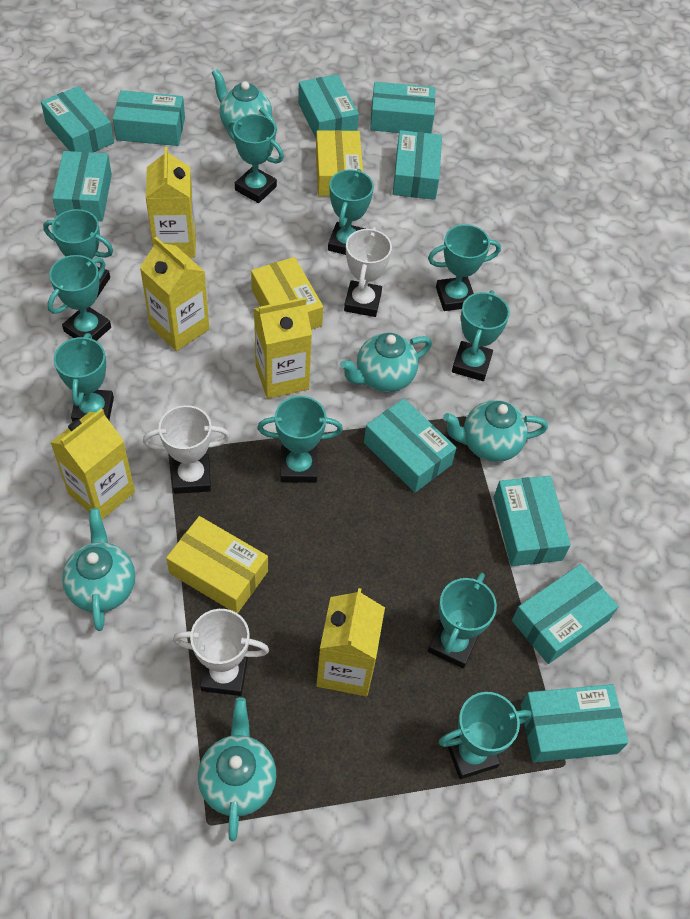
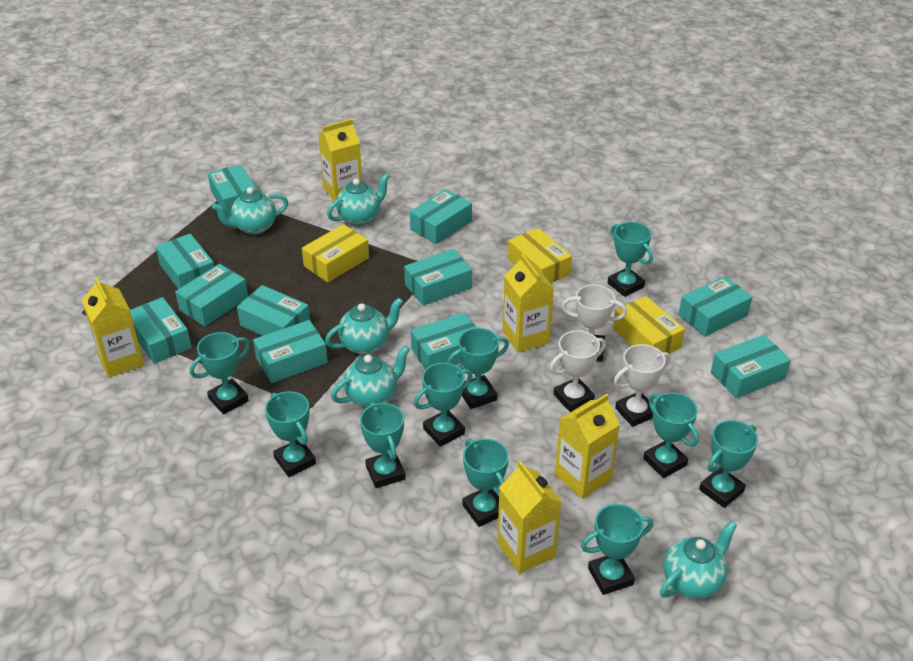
turquoise box: 10 -> 11

